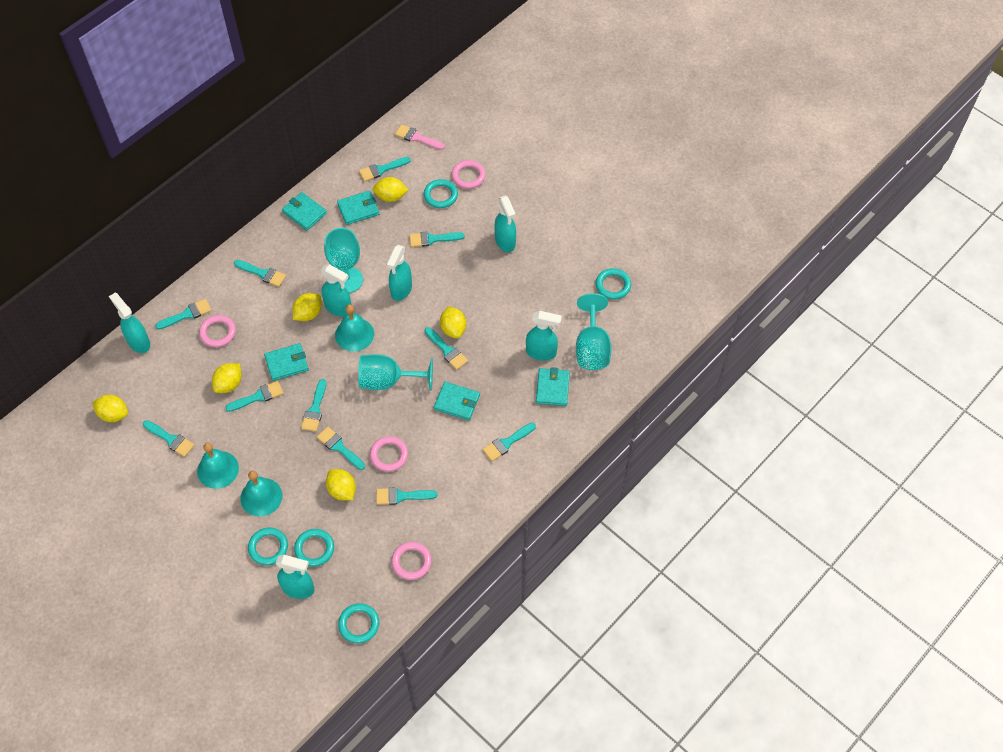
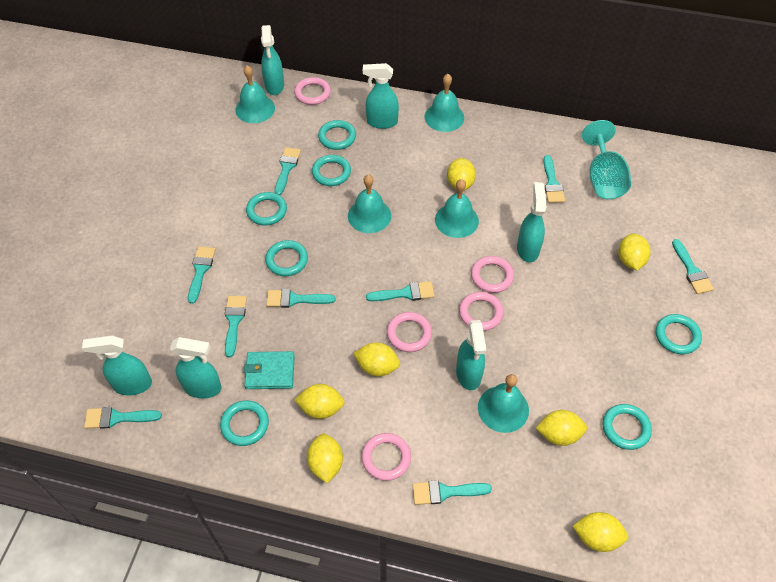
pink brush: 1 -> 0
pink ring: 4 -> 5
turquoise bell: 3 -> 5
turquoise brush: 11 -> 9
turquoise goblet: 3 -> 1
turquoise ring: 5 -> 7
turquoise wallet: 5 -> 1
yellow lemon: 6 -> 7

